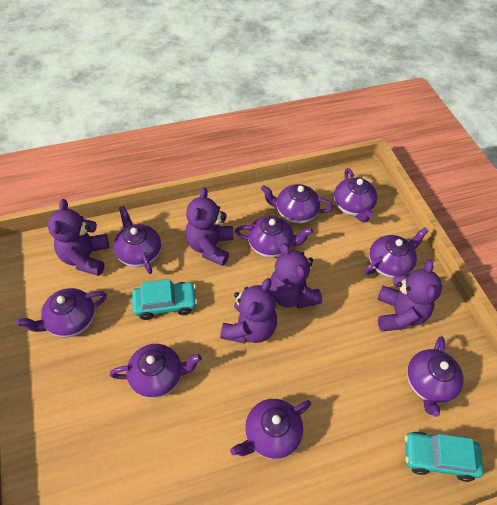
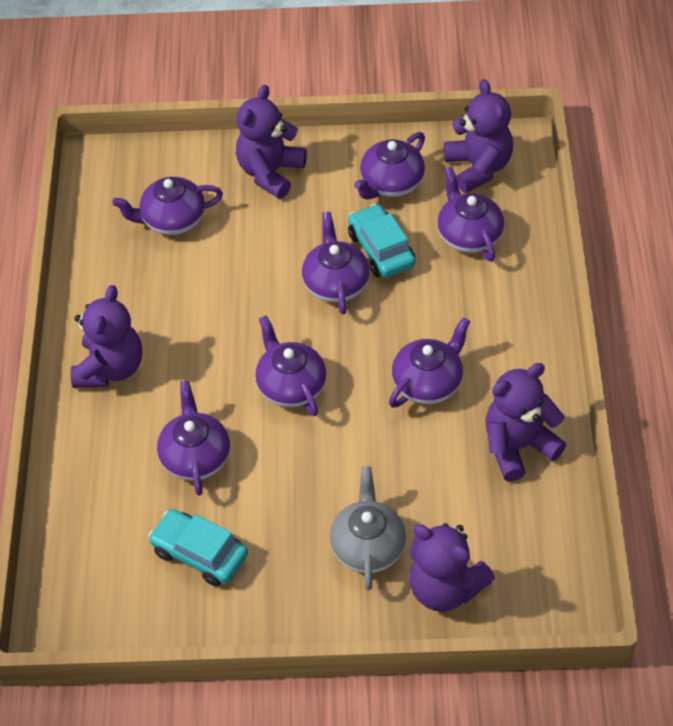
grey teapot: 0 -> 1
purple teapot: 9 -> 7

